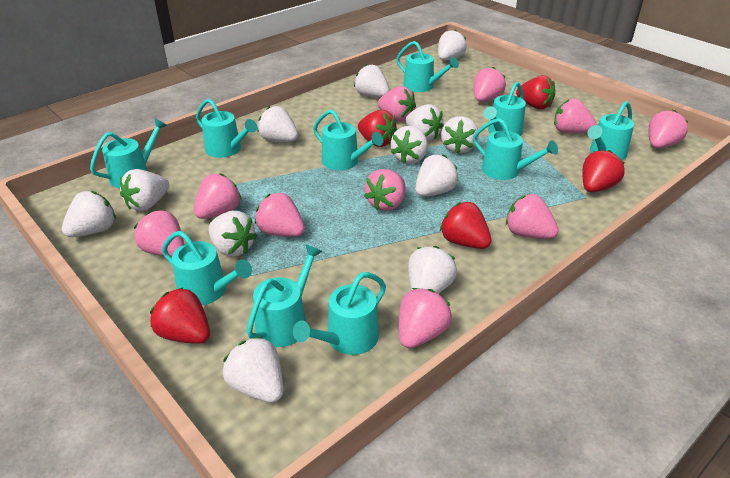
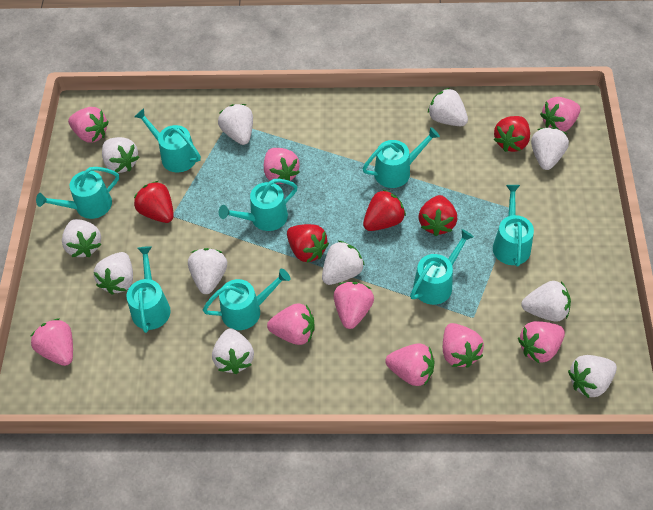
pink strawberry: 10 -> 9
turquoise watering can: 10 -> 8
white strawberry: 12 -> 11

